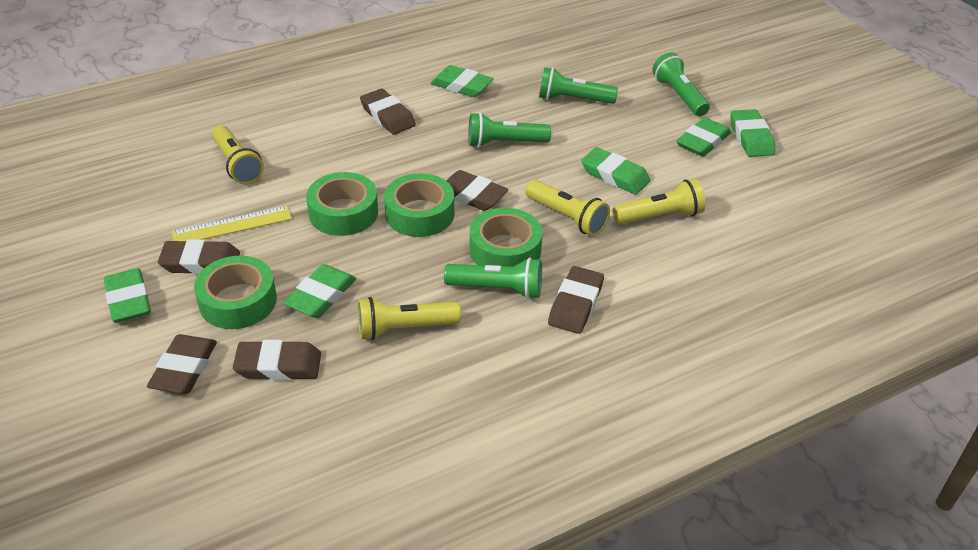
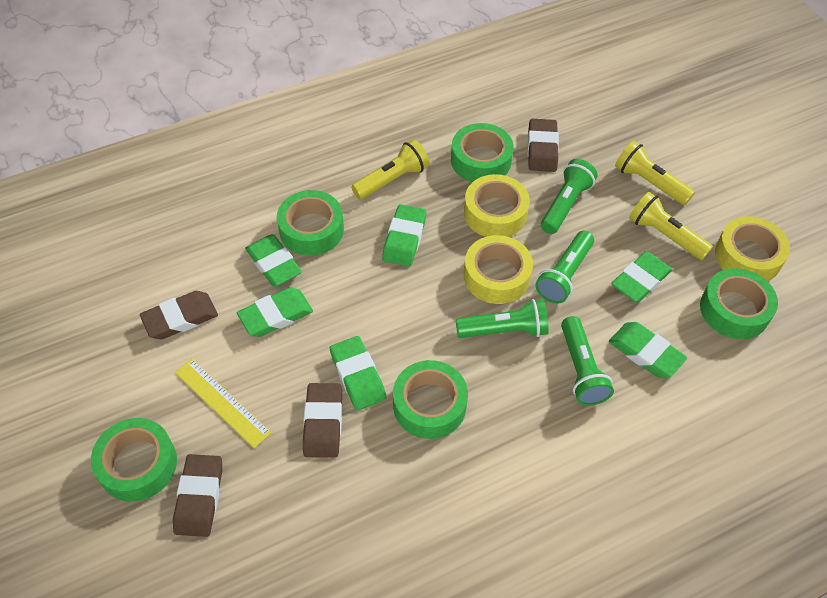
brown eraser: 6 -> 4
green tape: 4 -> 5
yellow flashlight: 4 -> 3
yellow tape: 0 -> 3

